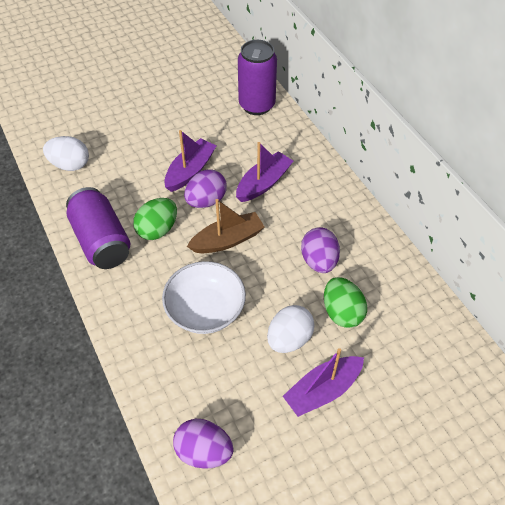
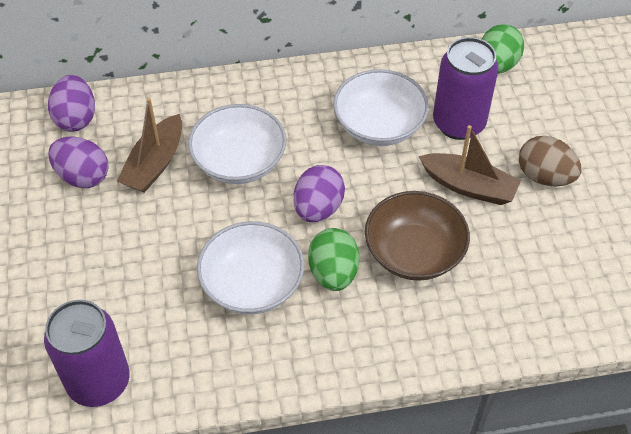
brown boat: 1 -> 2
brown bowl: 0 -> 1
brown egg: 0 -> 1
purple boat: 3 -> 0
white bowl: 1 -> 3
white egg: 2 -> 0

